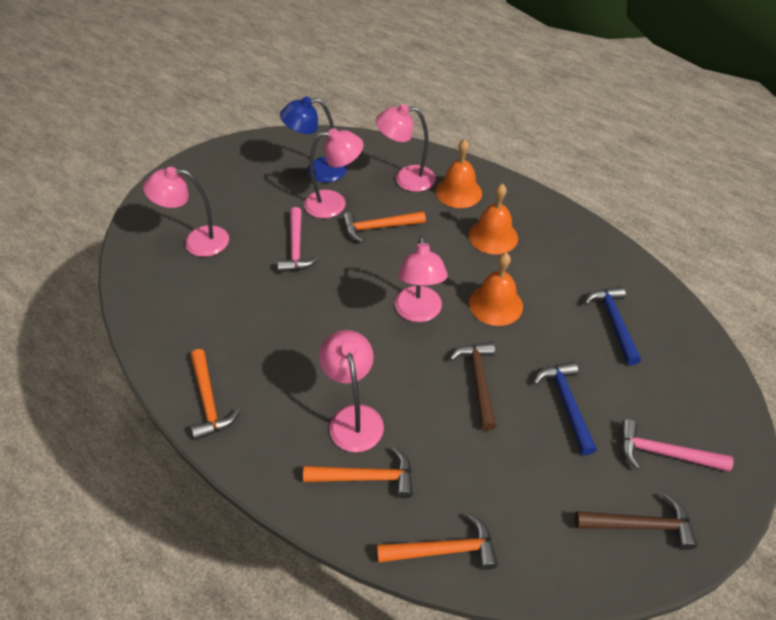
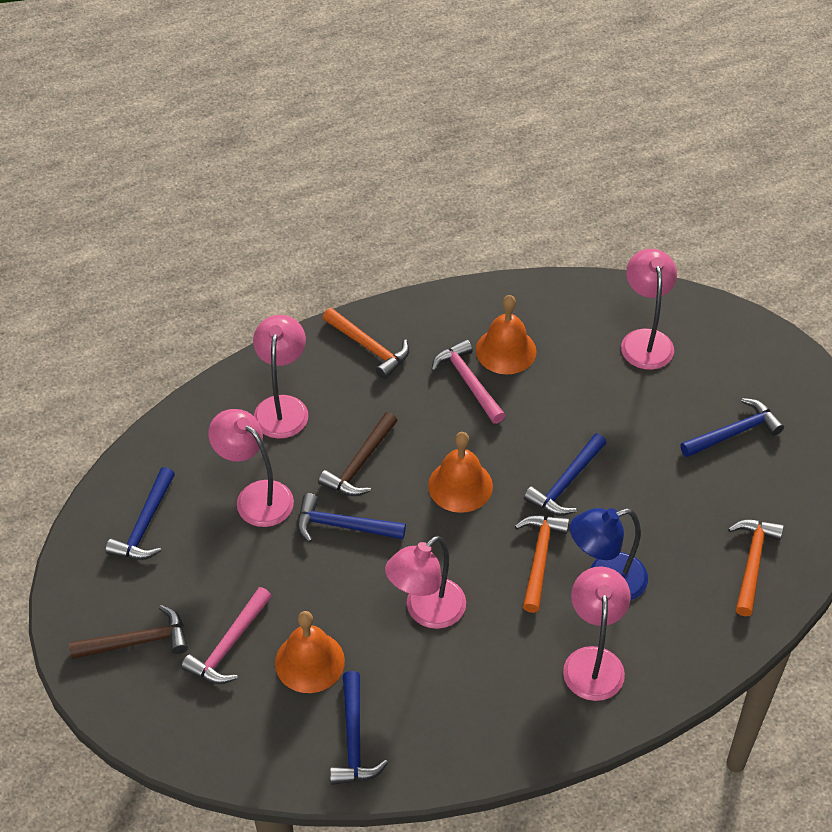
blue hammer: 2 -> 5
orange hammer: 4 -> 3

